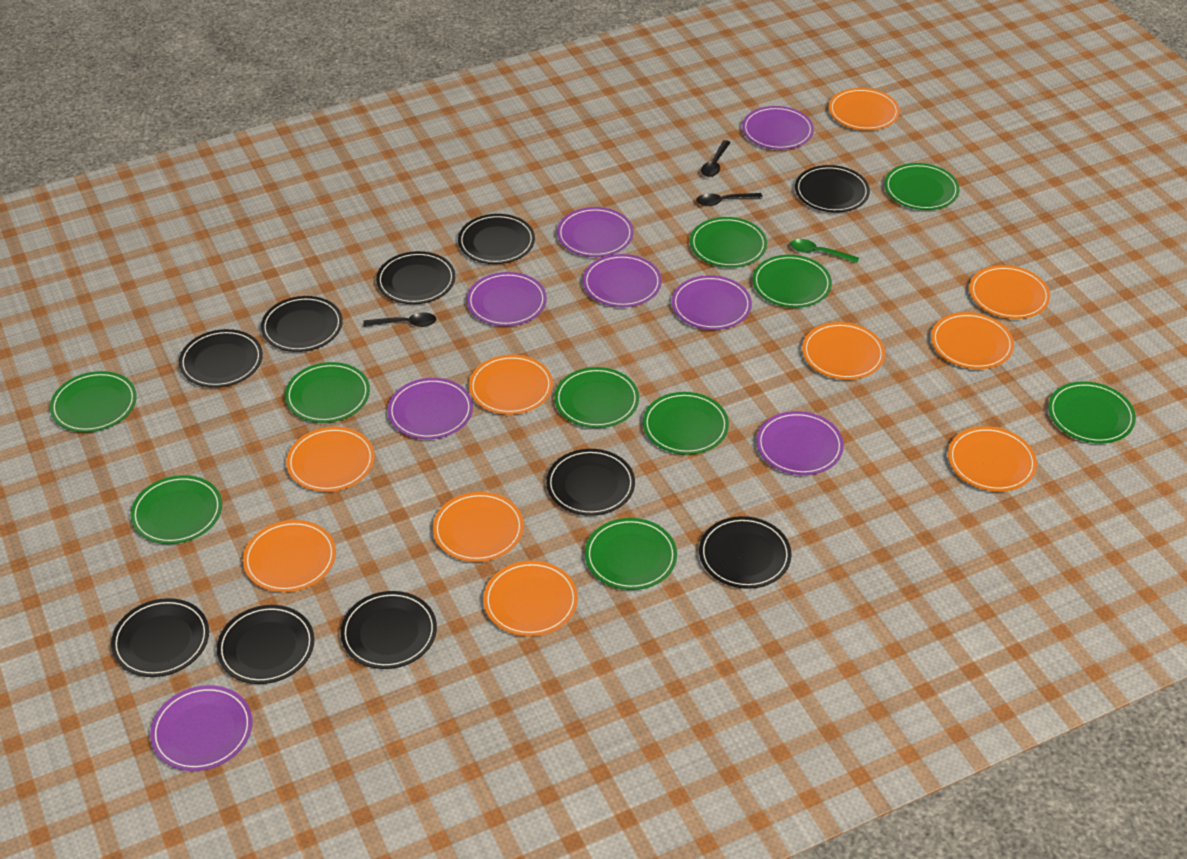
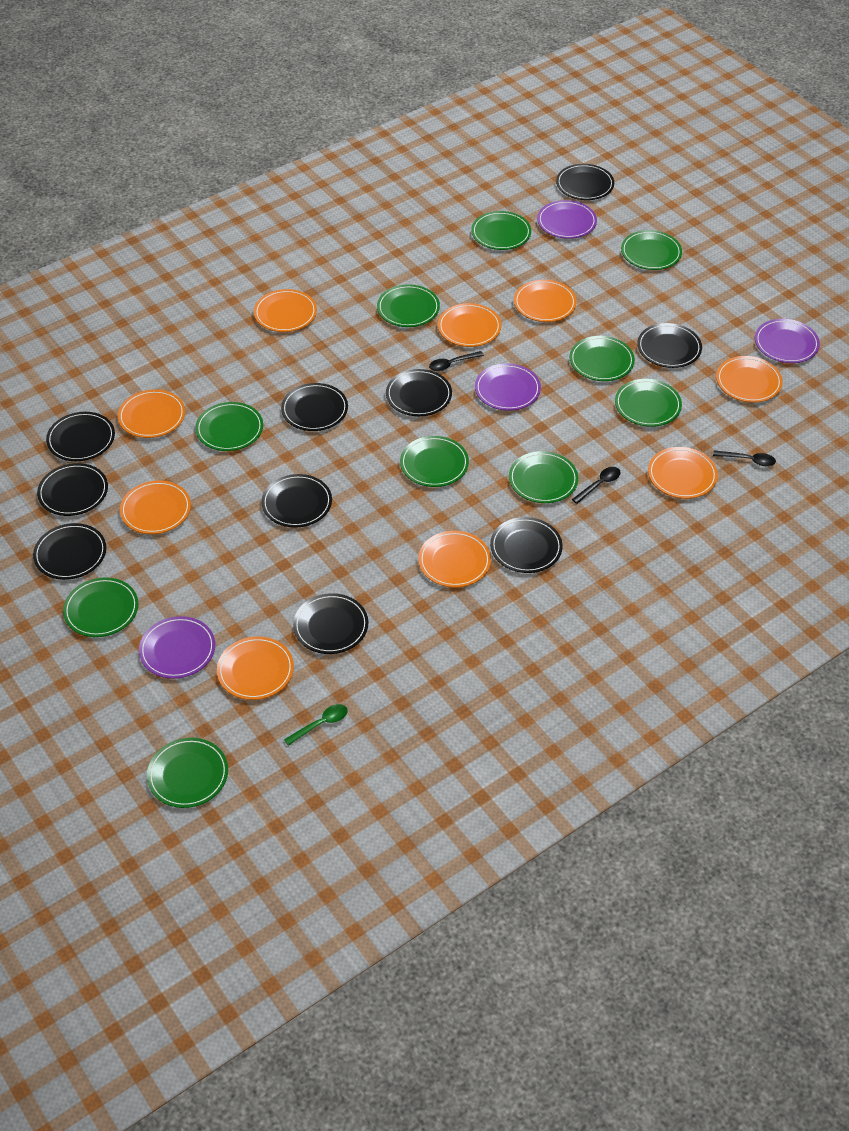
orange plate: 10 -> 9
purple plate: 8 -> 4

